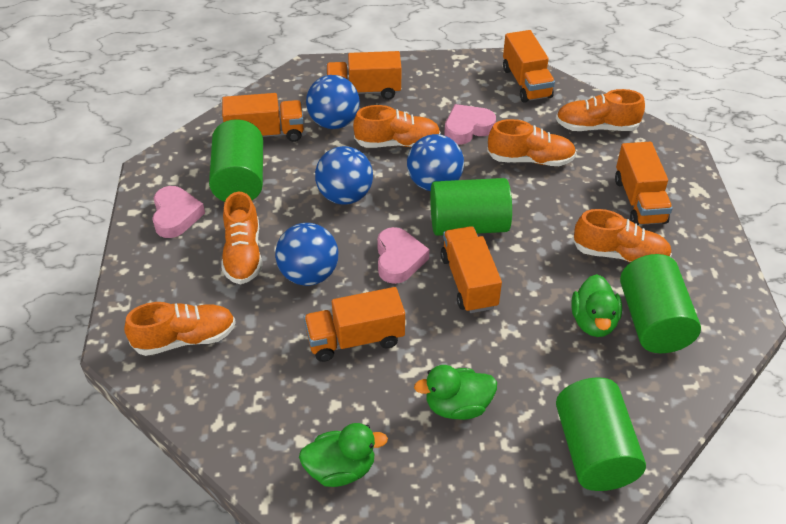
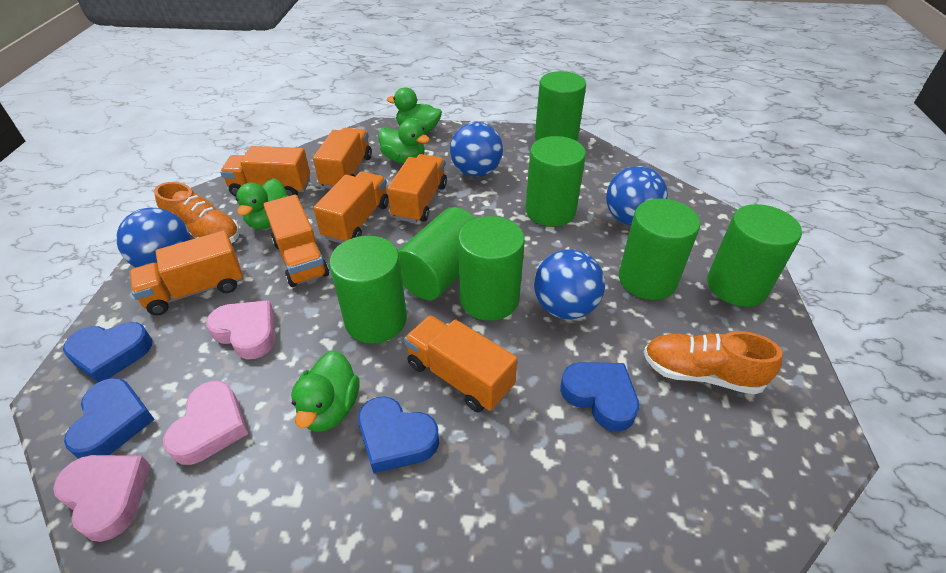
blue heart: 0 -> 4
green cylinder: 4 -> 7
green duck: 3 -> 4
orange shoe: 6 -> 2
orange truck: 6 -> 7

